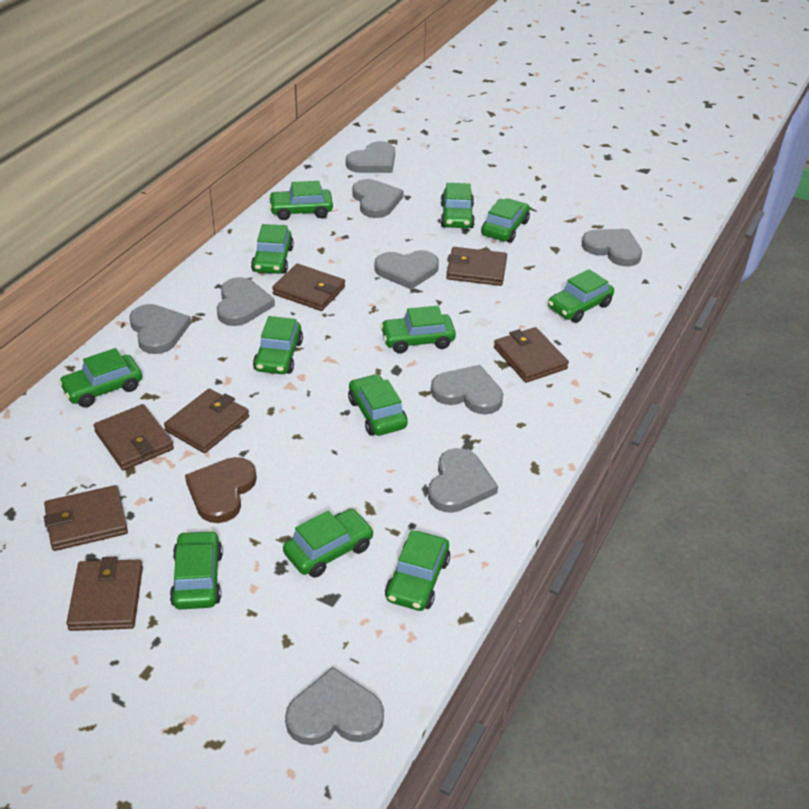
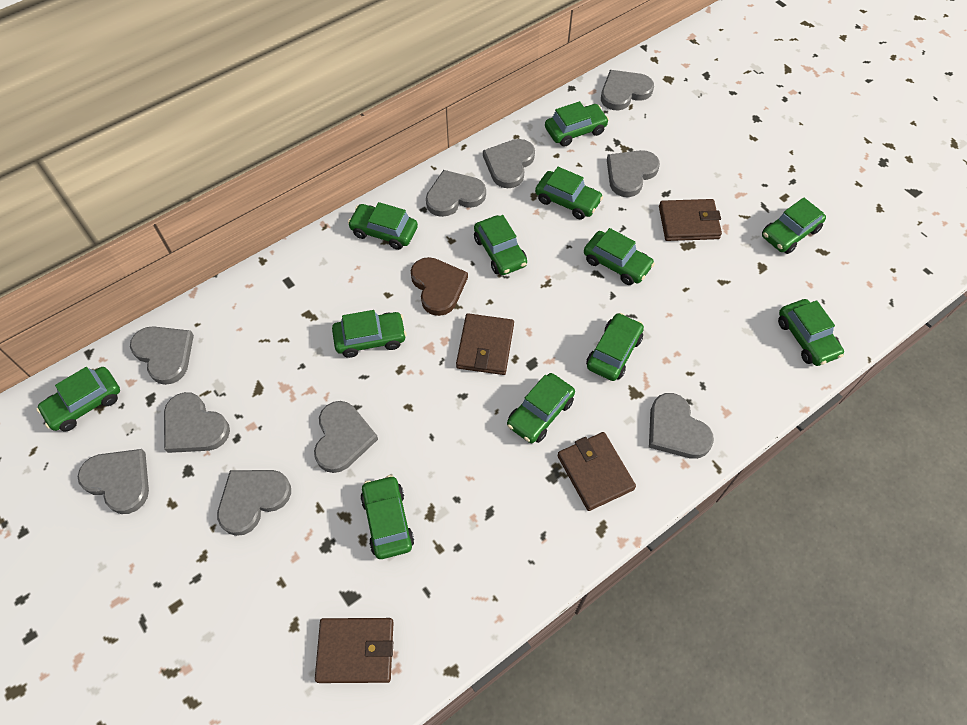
brown wallet: 7 -> 4
grey heart: 9 -> 10

